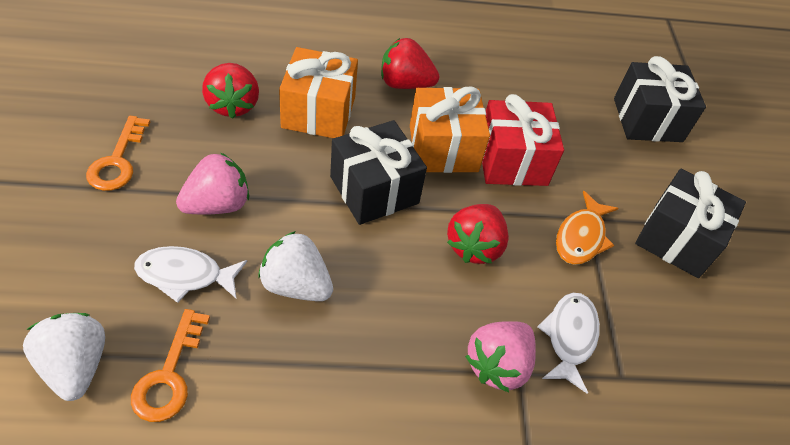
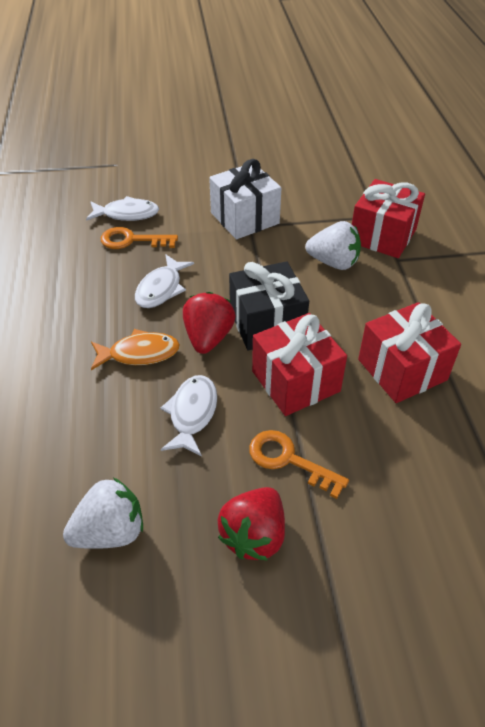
black gift: 3 -> 1
orange gift: 2 -> 0
pink strawberry: 2 -> 0
red gift: 1 -> 3
red strawberry: 3 -> 2
white fish: 2 -> 3
white gift: 0 -> 1

